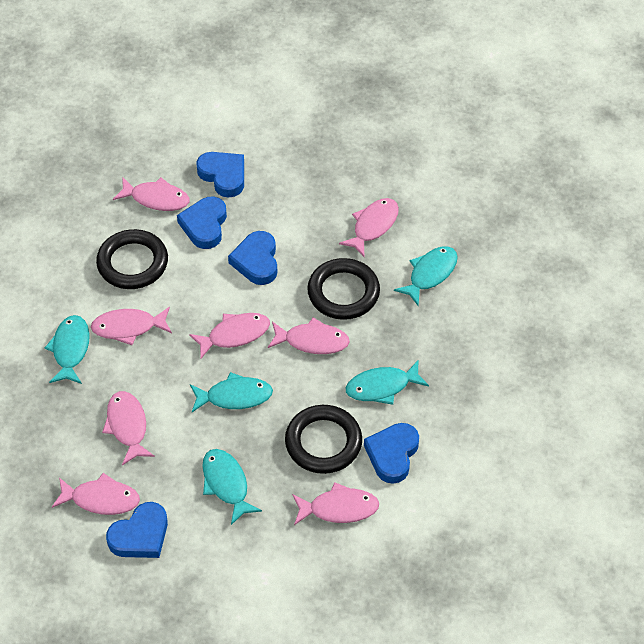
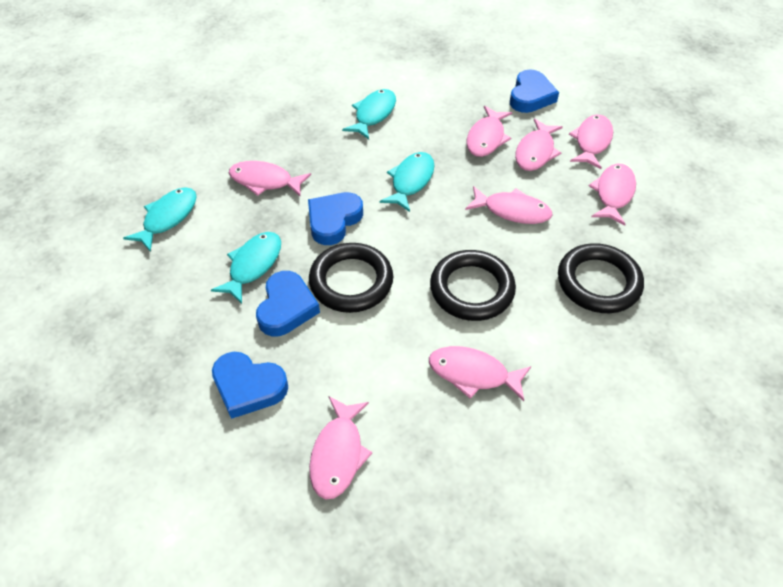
blue heart: 5 -> 4
turquoise fish: 5 -> 4

